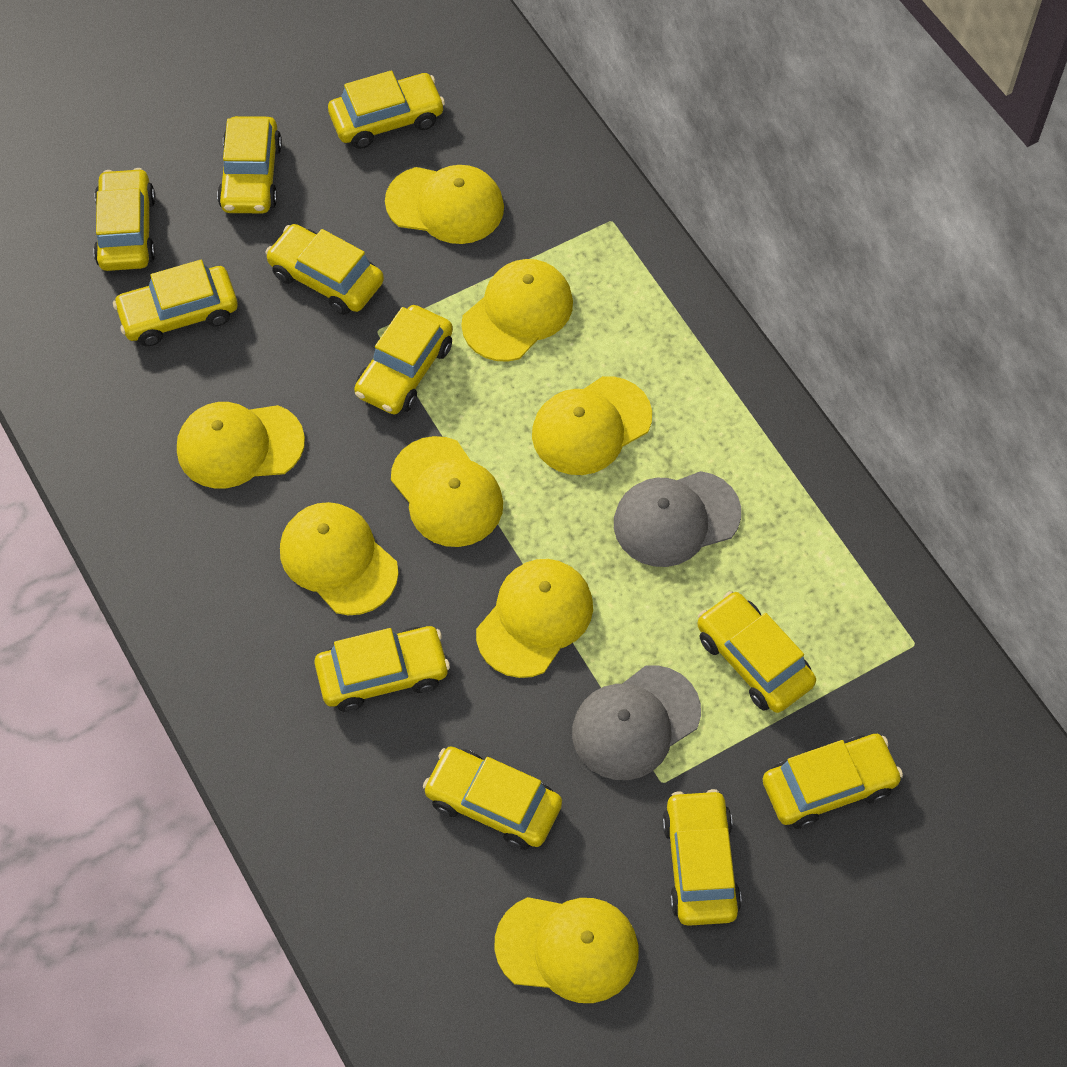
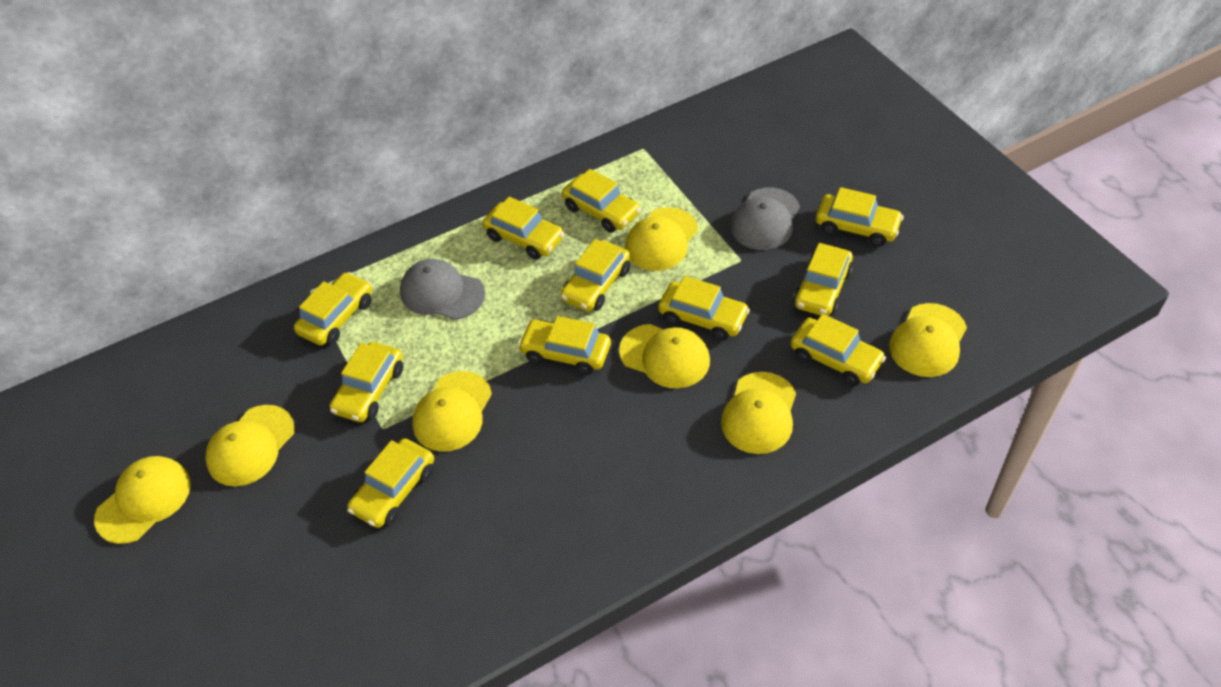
yellow cap: 8 -> 7

